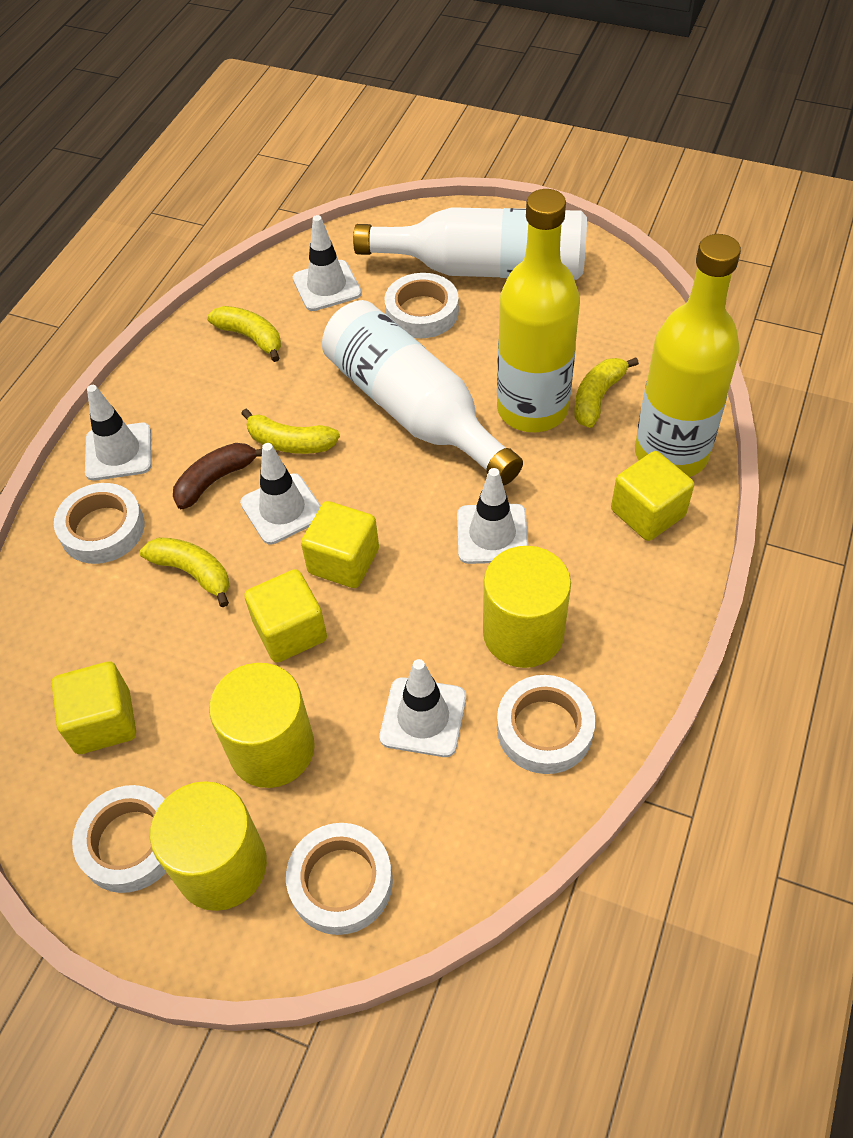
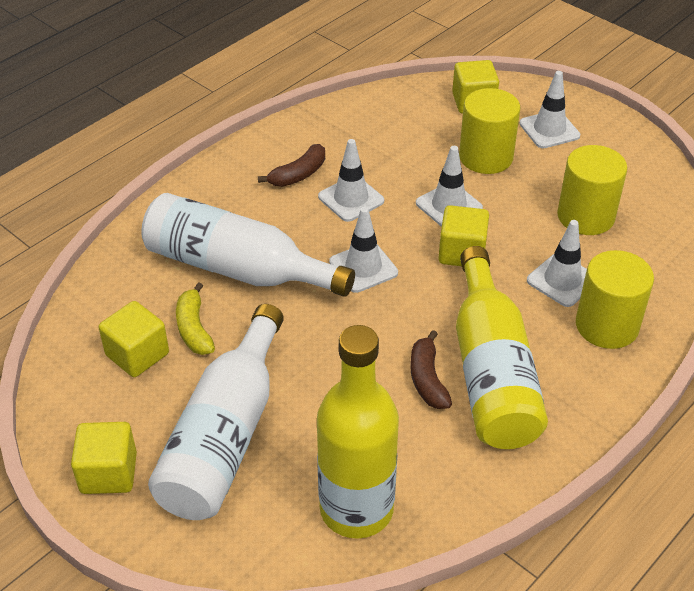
brown banana: 1 -> 2
white tape: 5 -> 0
yellow banana: 4 -> 1

